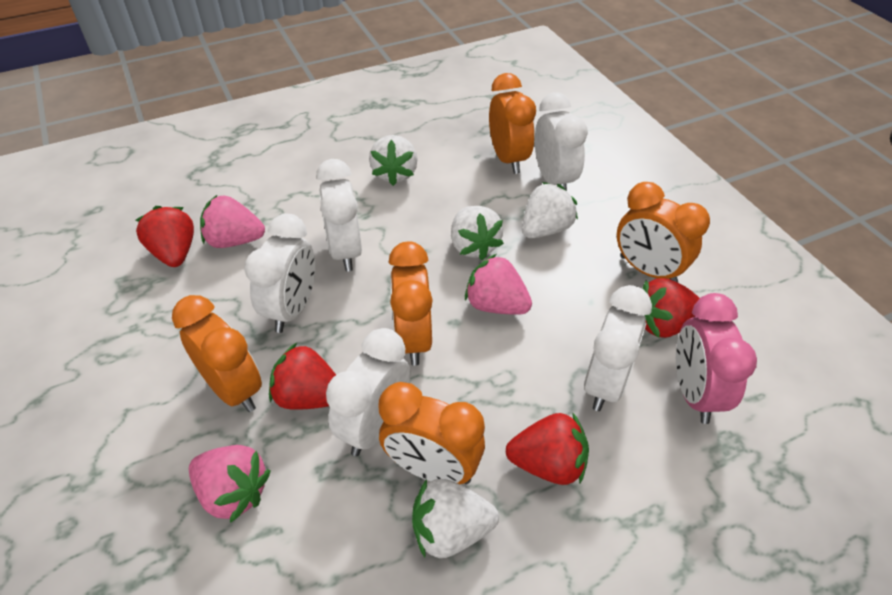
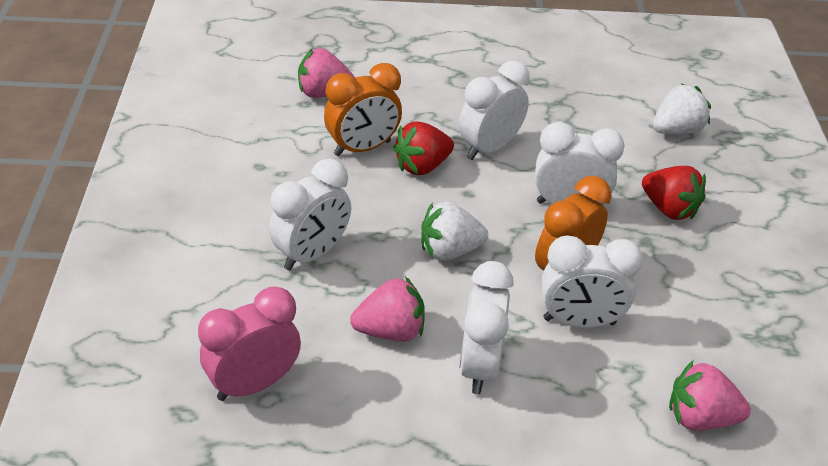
orange clock: 5 -> 2
red strawberry: 4 -> 2
white strawberry: 4 -> 2

